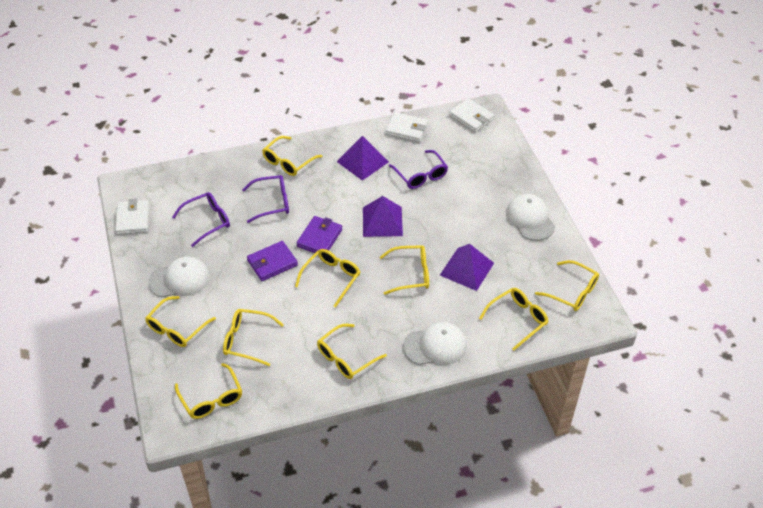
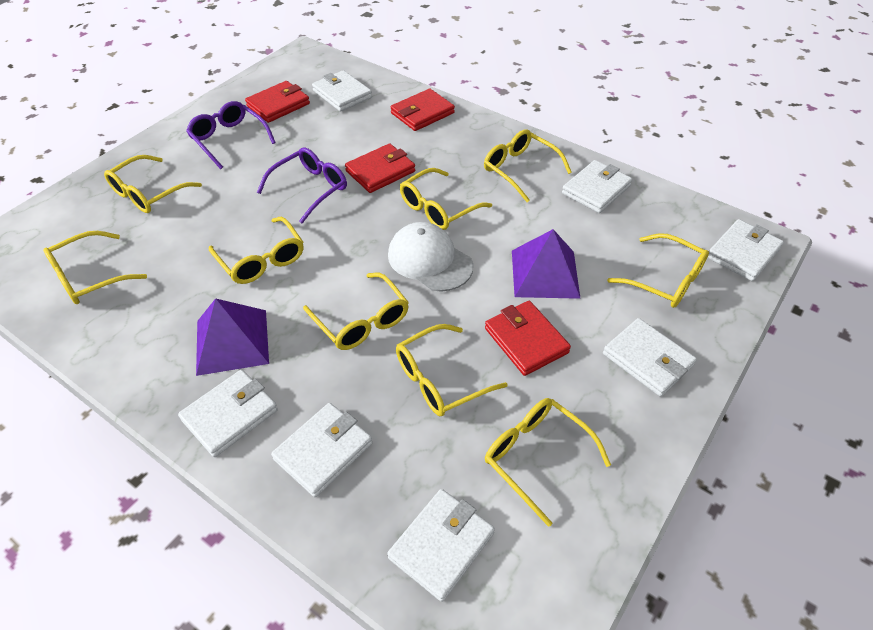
purple glasses: 3 -> 2
purple pyramid: 3 -> 2
purple wallet: 2 -> 0
red wallet: 0 -> 4
white cap: 3 -> 1
white wallet: 3 -> 7

